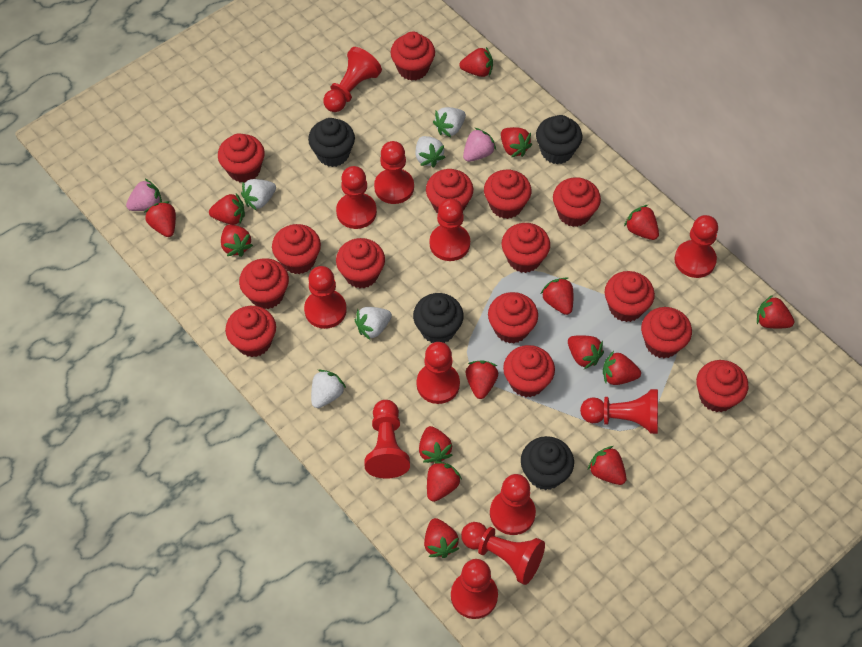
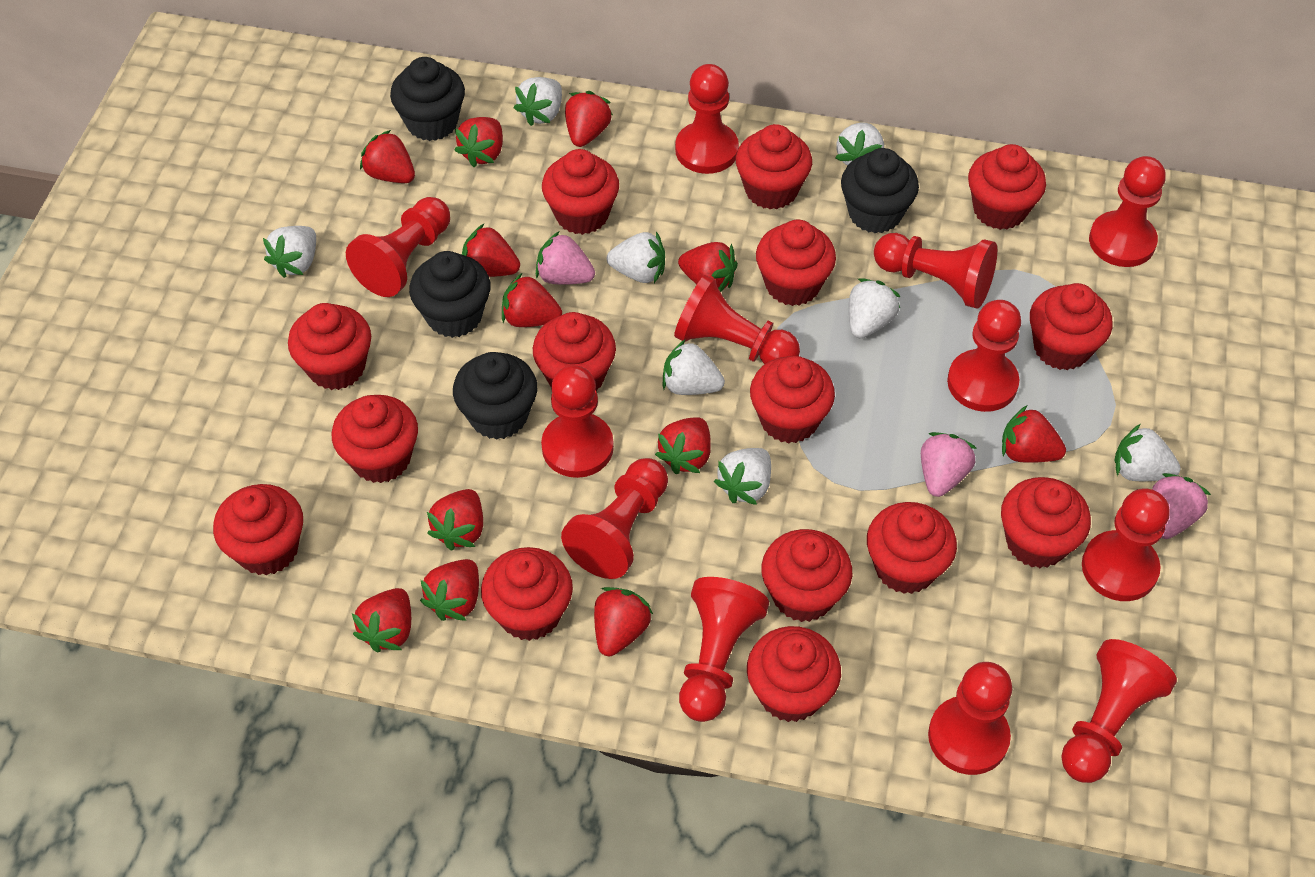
pink strawberry: 2 -> 3
red strawberry: 15 -> 12
white strawberry: 5 -> 8

